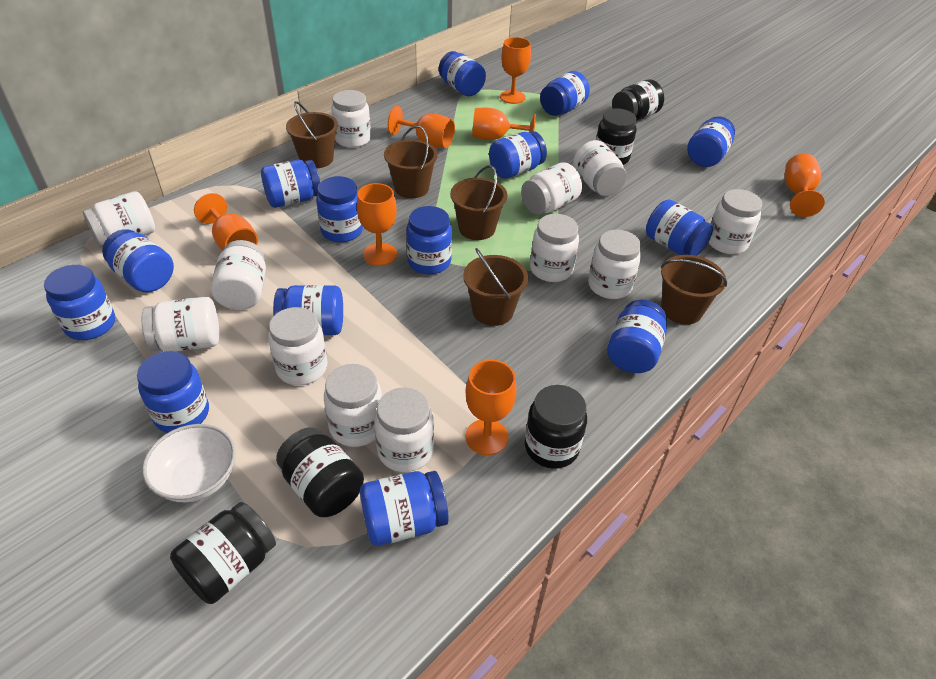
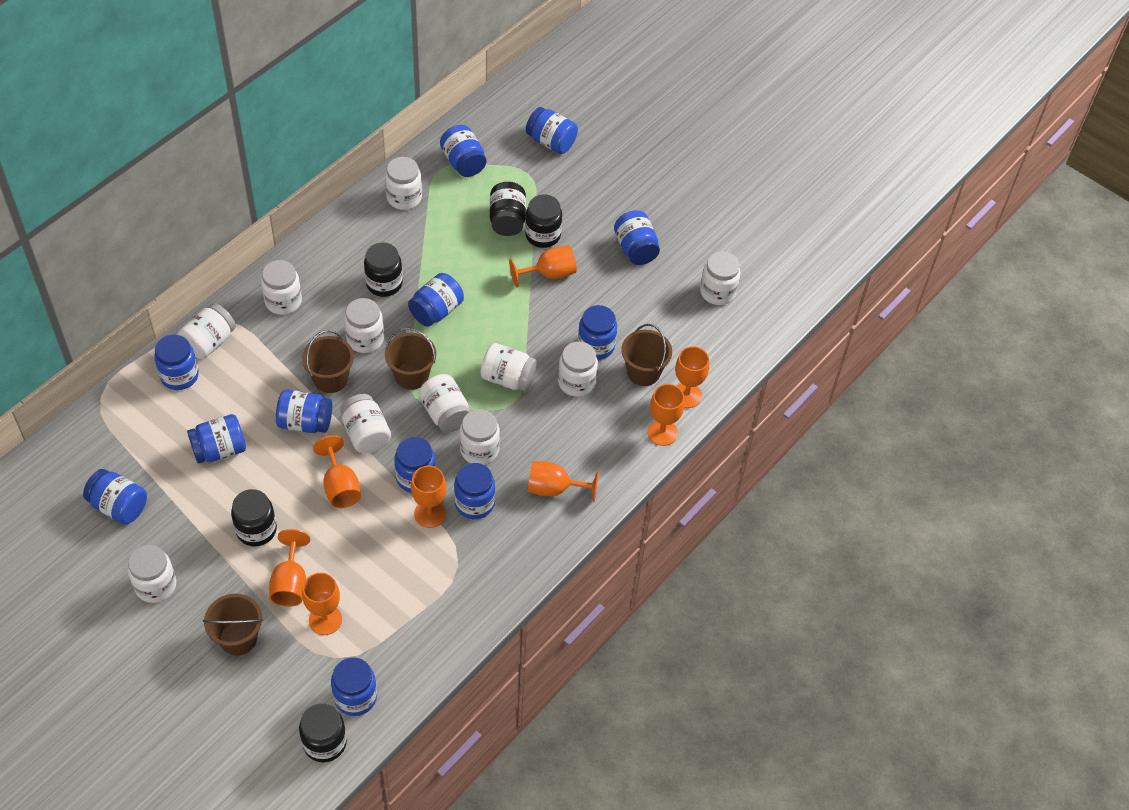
blue jar: 14 -> 12
brown bucket: 5 -> 4
orange goblet: 7 -> 8
white bowl: 1 -> 0
white jar: 12 -> 11

